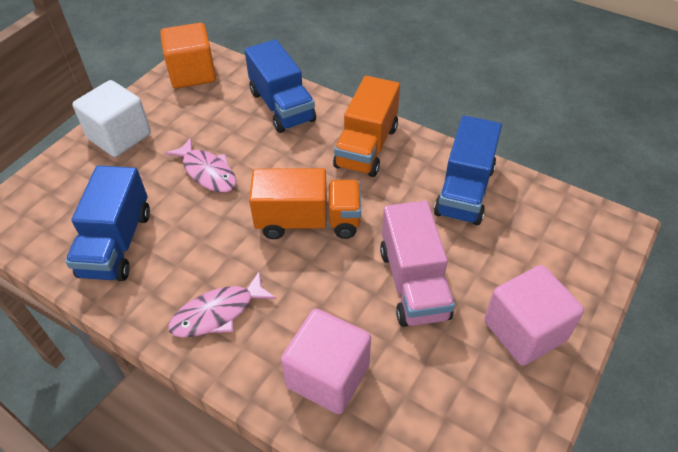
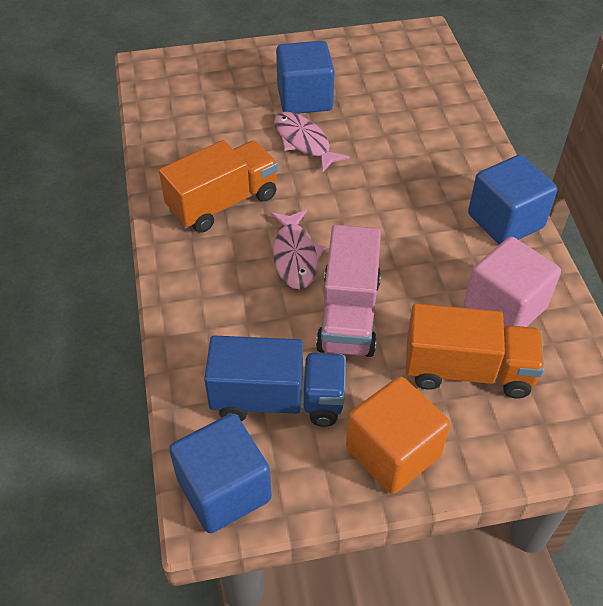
blue cube: 0 -> 3
blue truck: 3 -> 1
pink cube: 2 -> 1
white cube: 1 -> 0

